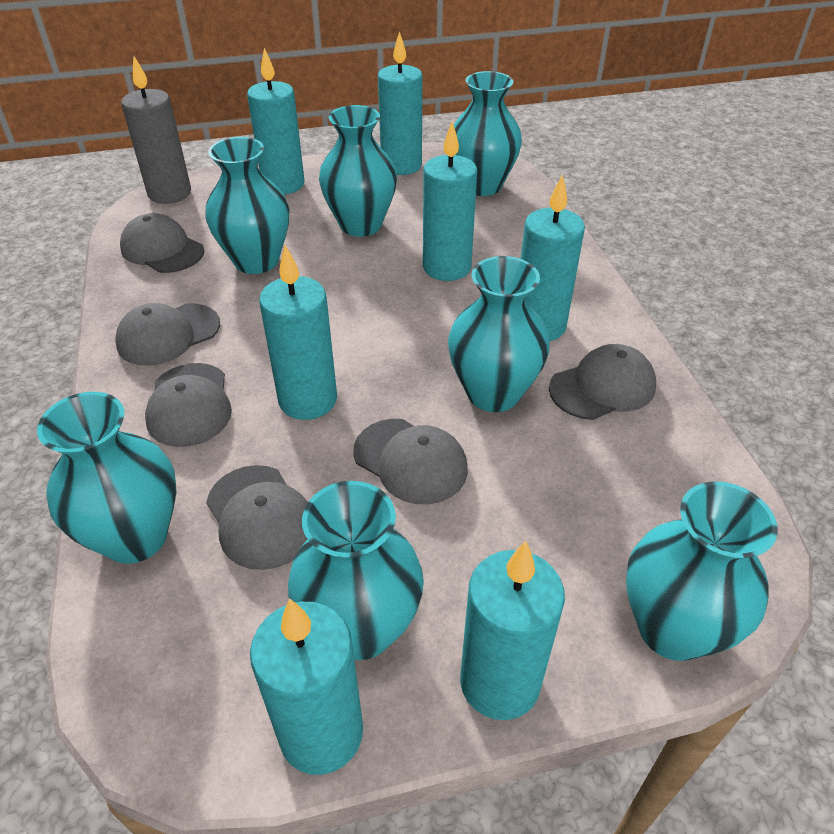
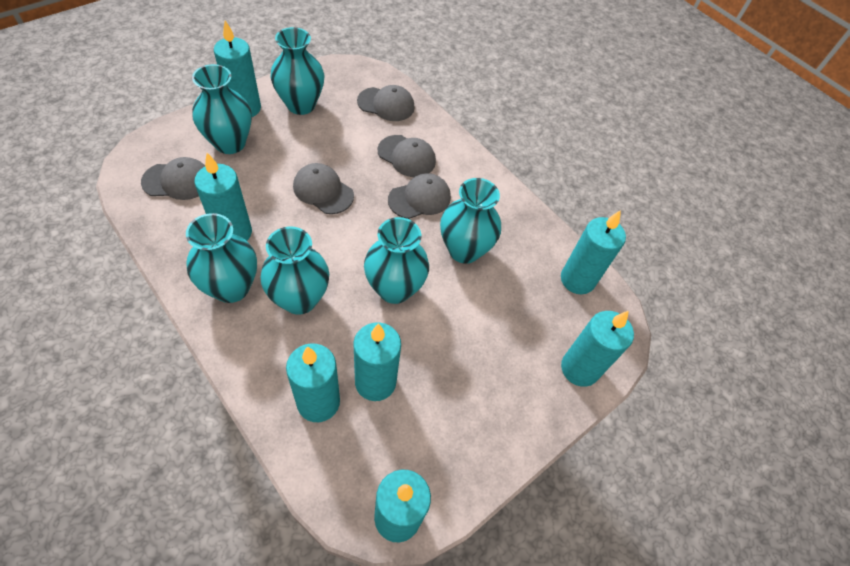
grey candle: 1 -> 0
grey cap: 6 -> 5
turquoise vase: 7 -> 6

